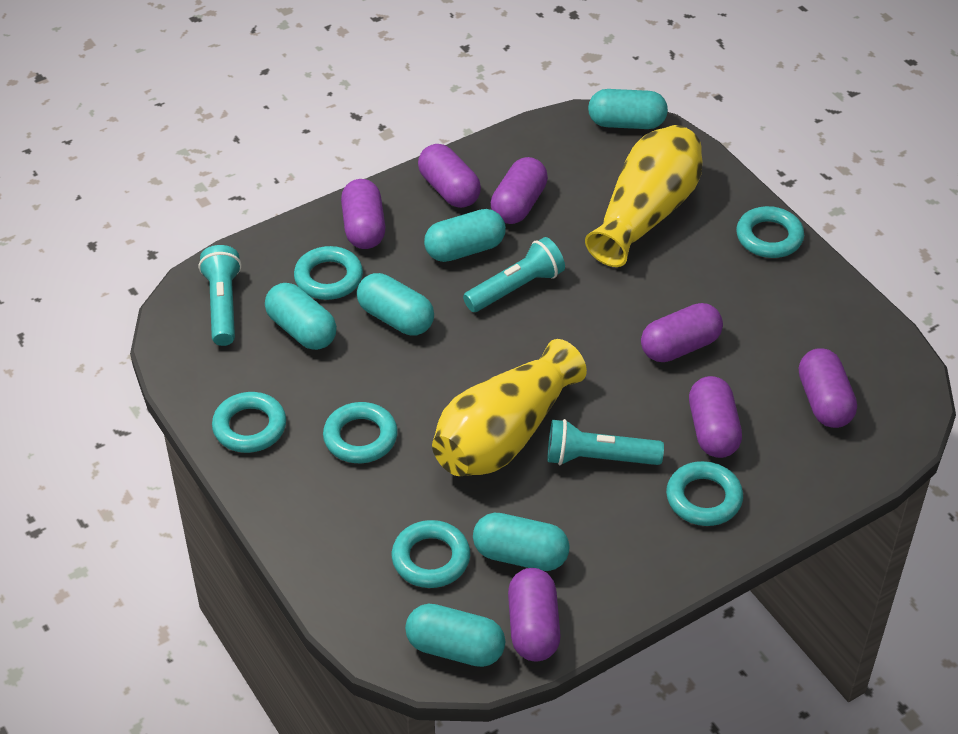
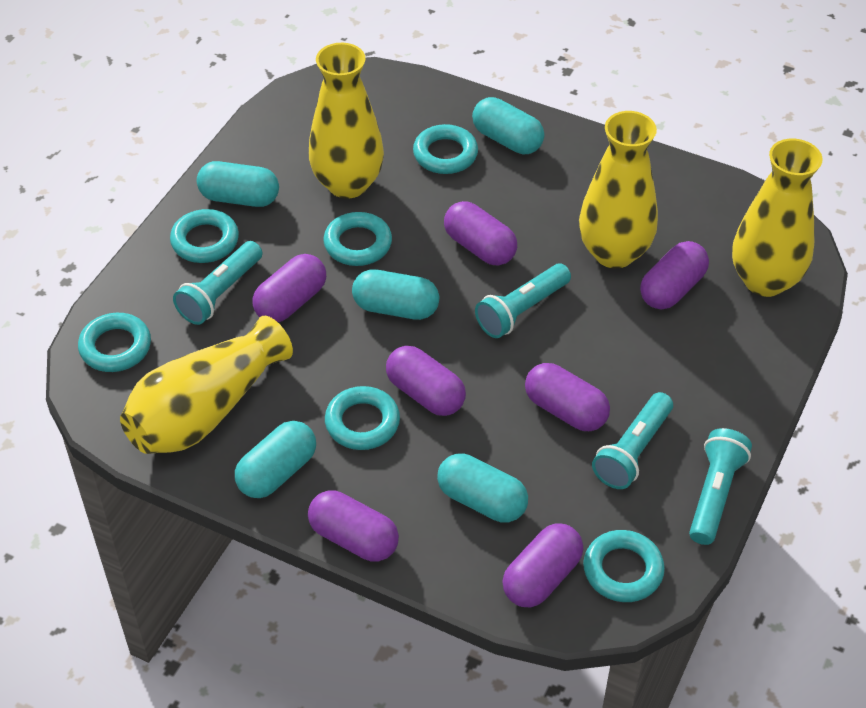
turquoise capsule: 6 -> 5
turquoise flashlight: 3 -> 4
yellow vase: 2 -> 4

